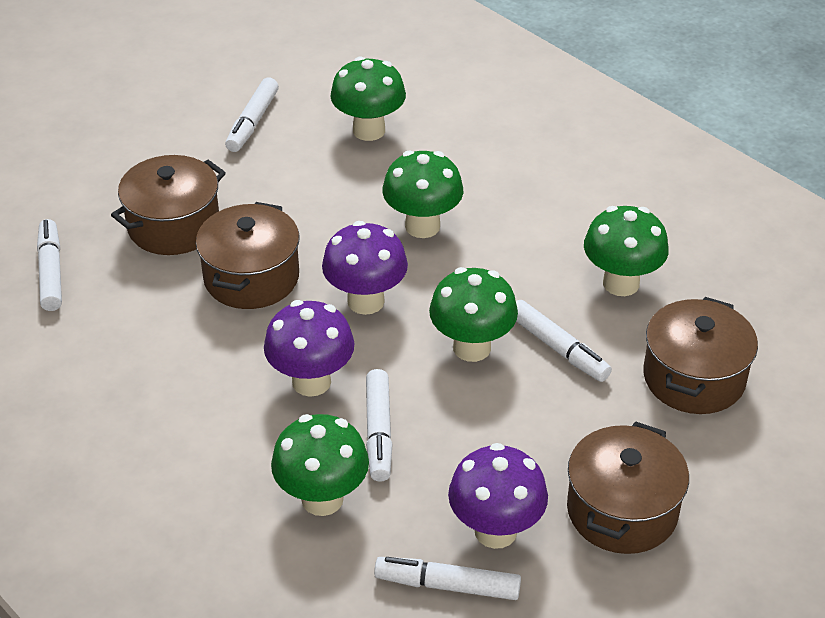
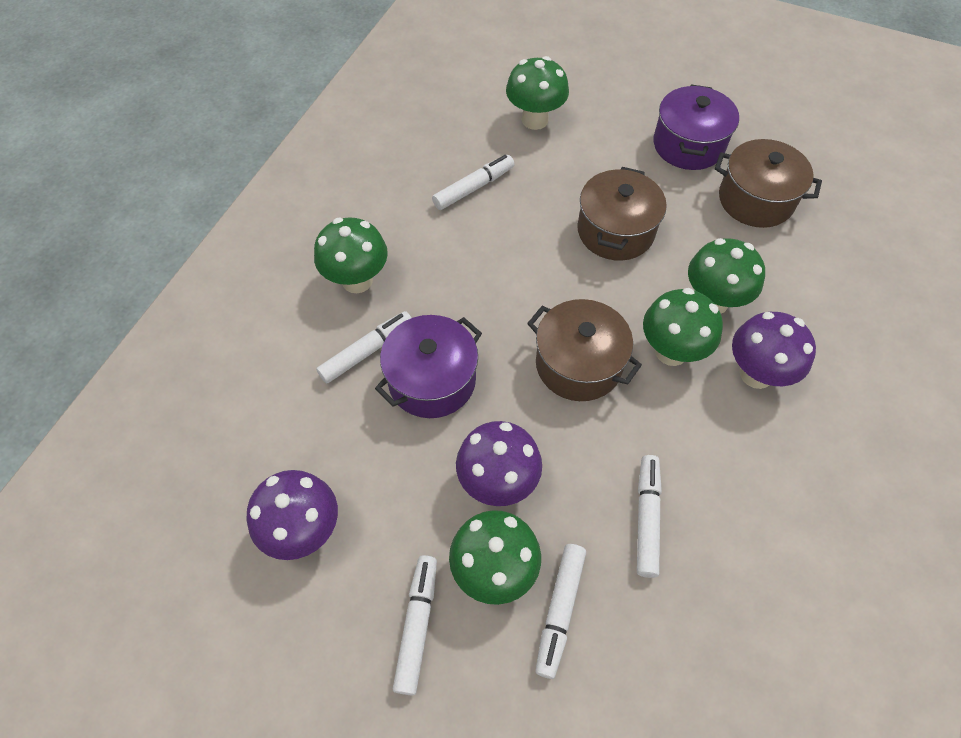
brown pot: 4 -> 3
purple pot: 0 -> 2

